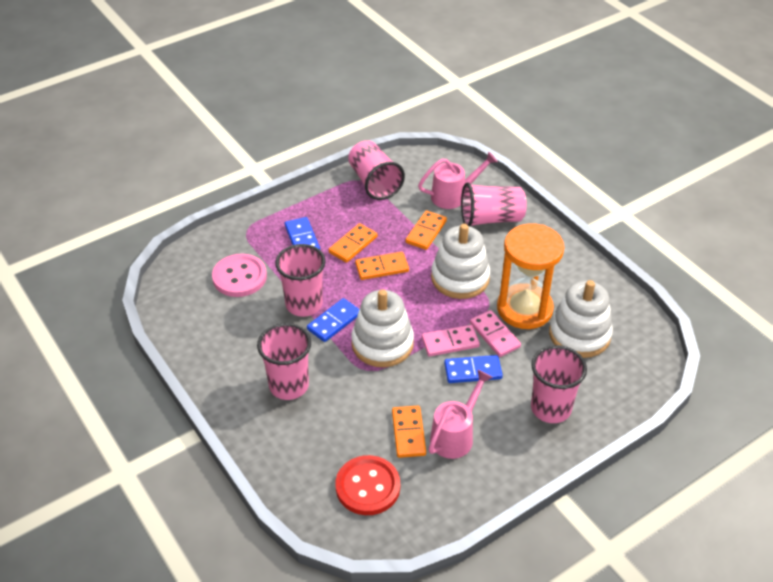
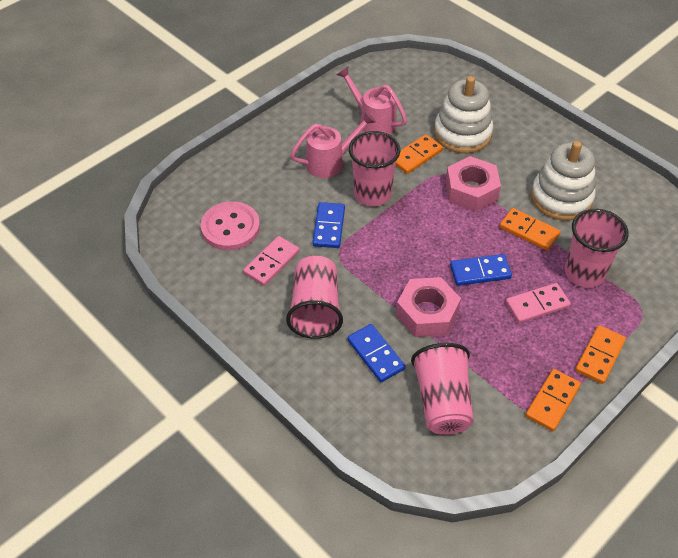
orange hourglass: 1 -> 0
pink cup: 5 -> 4
pink nut: 0 -> 2
red button: 1 -> 0
white stacking toy: 3 -> 2

